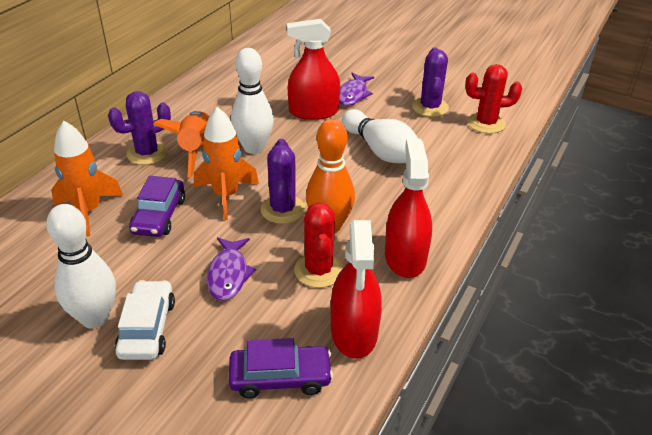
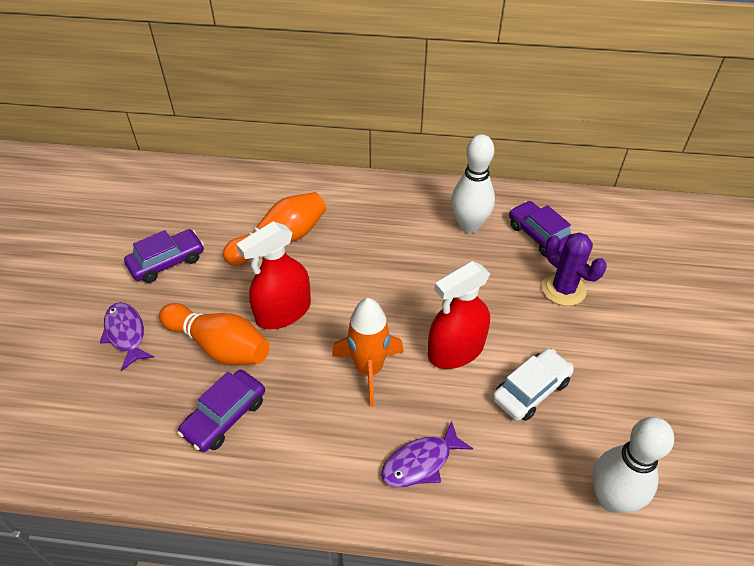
orange bowling pin: 1 -> 2
orange rocket: 3 -> 1
purple cactus: 3 -> 1
purple car: 2 -> 3
red cactus: 2 -> 0
red spray bottle: 3 -> 2
white bowling pin: 3 -> 2

